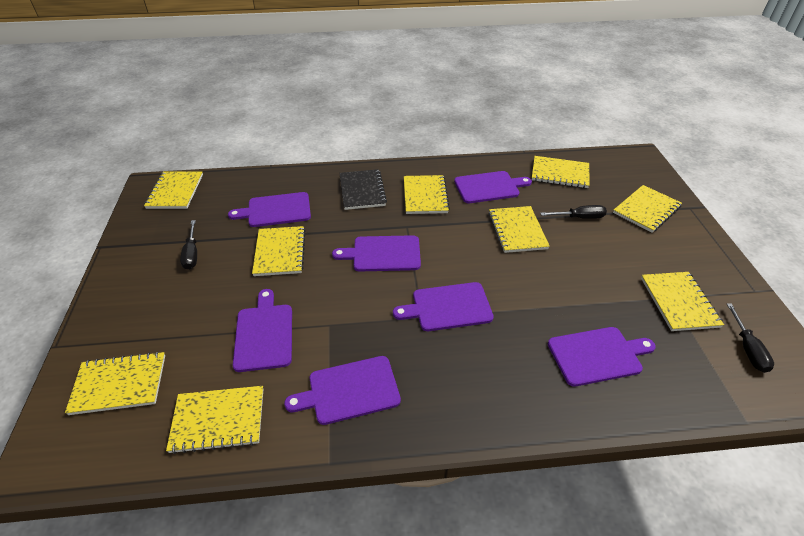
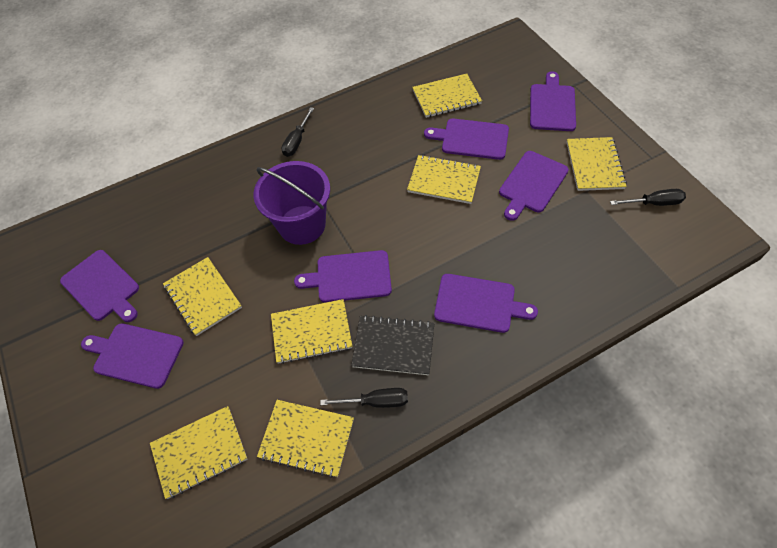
purple bucket: 0 -> 1
yellow notebook: 9 -> 7

